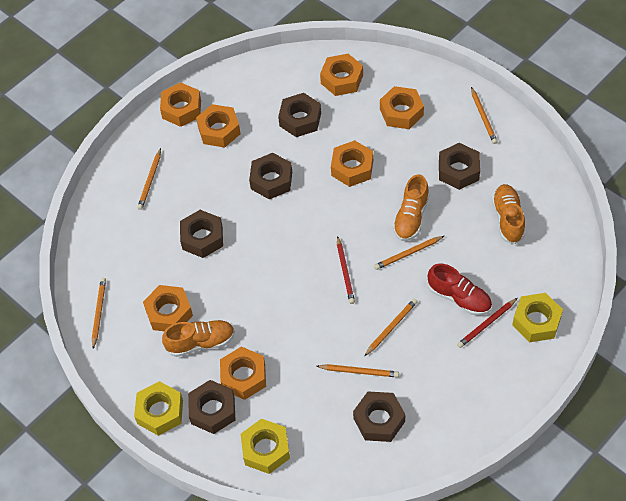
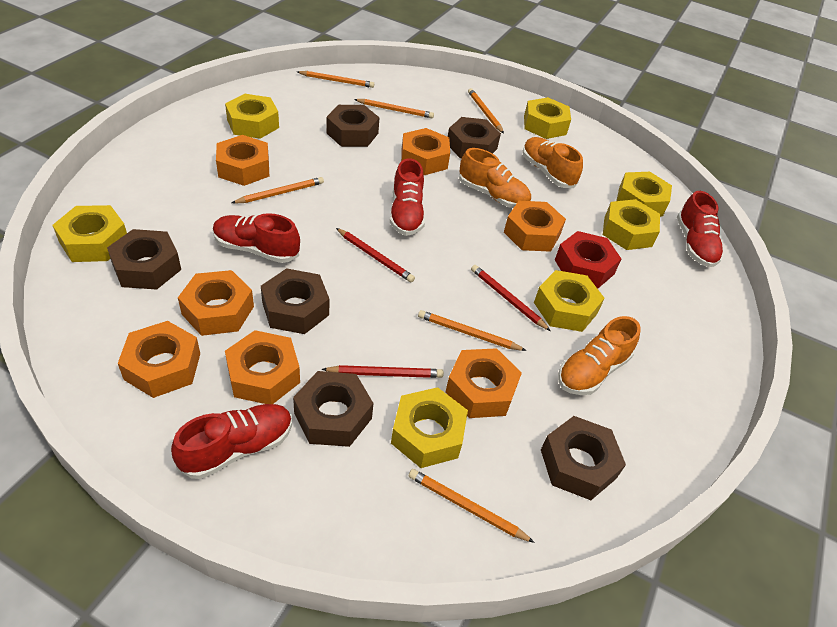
red nut: 0 -> 1
red pencil: 2 -> 3
red shoe: 1 -> 4
yellow nut: 3 -> 7

